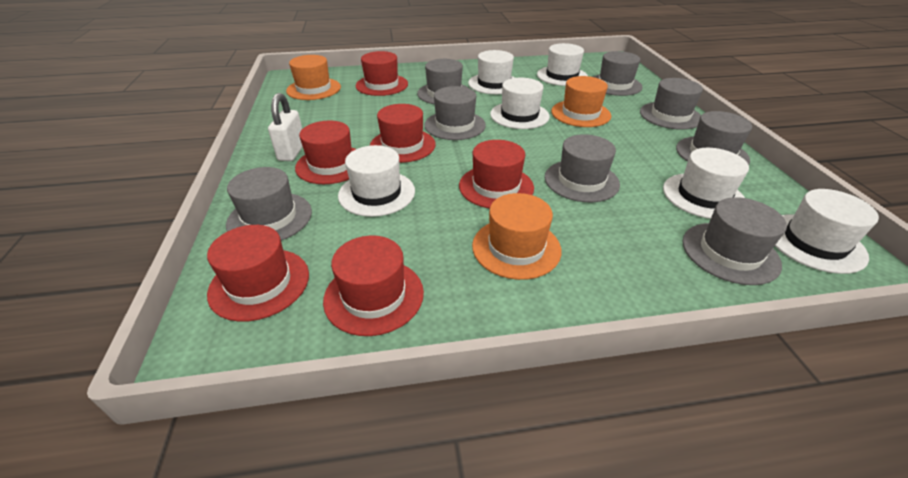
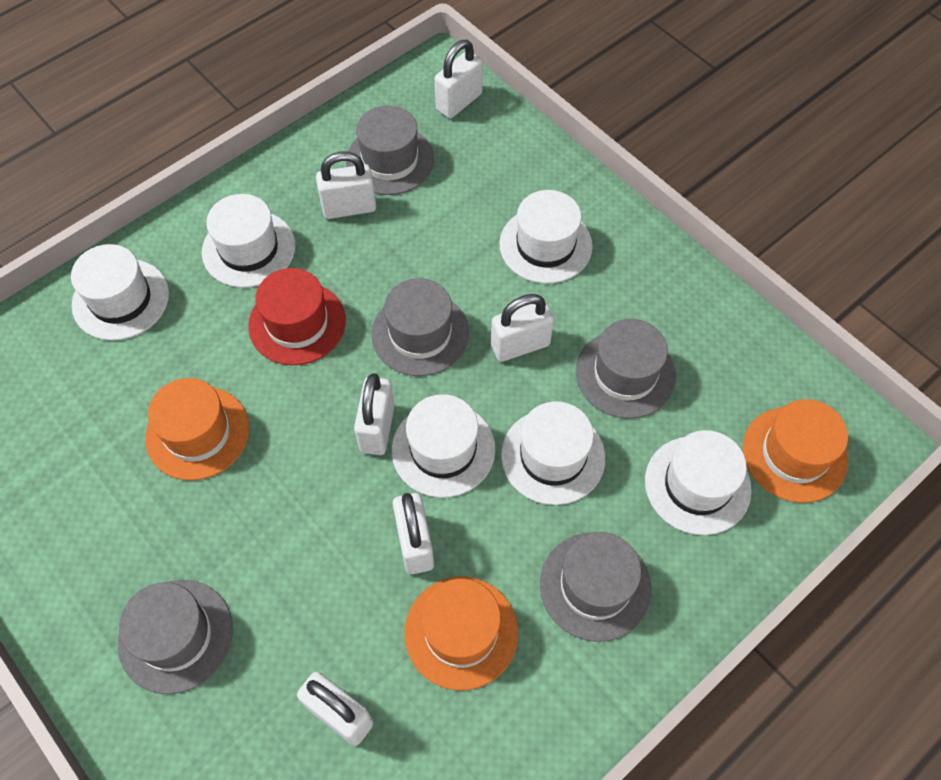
grey hat: 8 -> 5
red hat: 6 -> 1
white padlock: 1 -> 6

